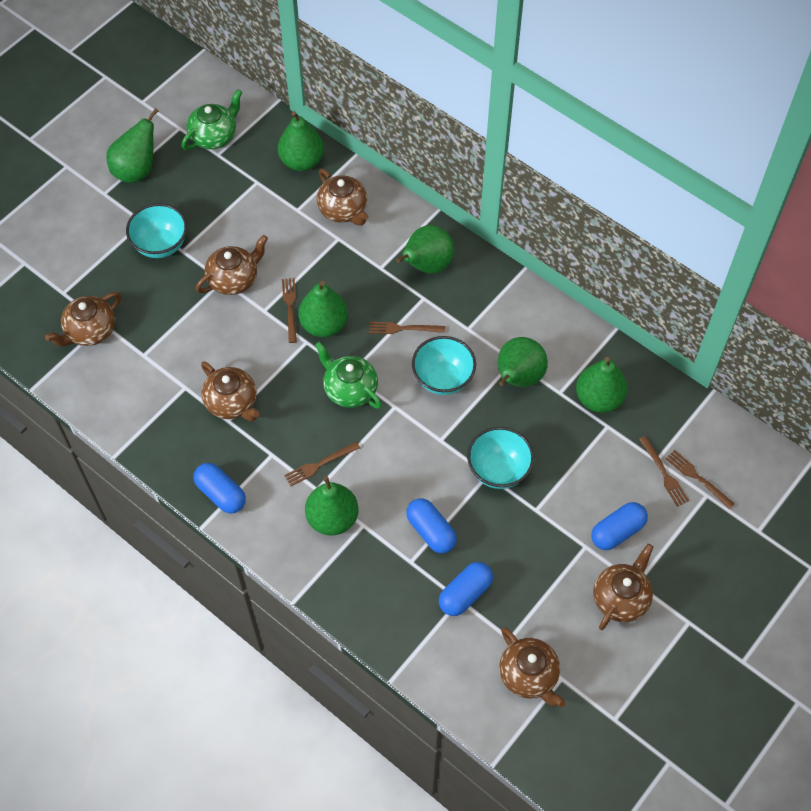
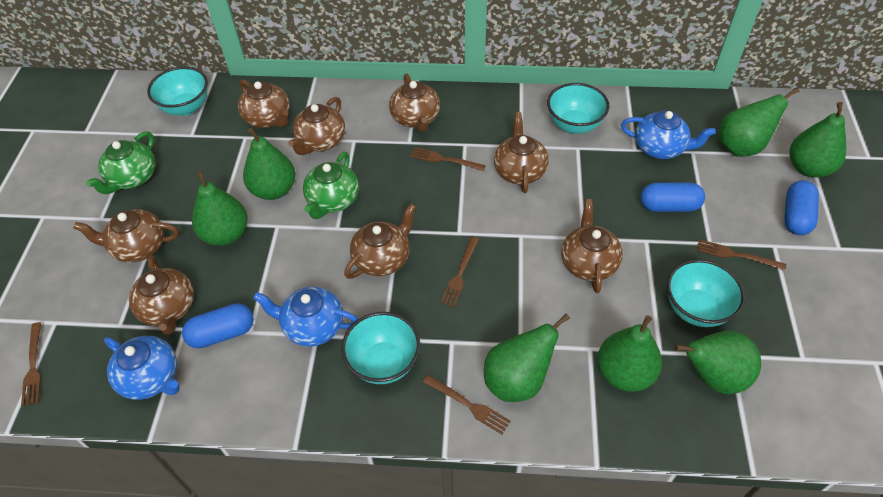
blue capsule: 4 -> 3
blue teapot: 0 -> 3
brown teapot: 6 -> 8
turquoise bowl: 3 -> 4

